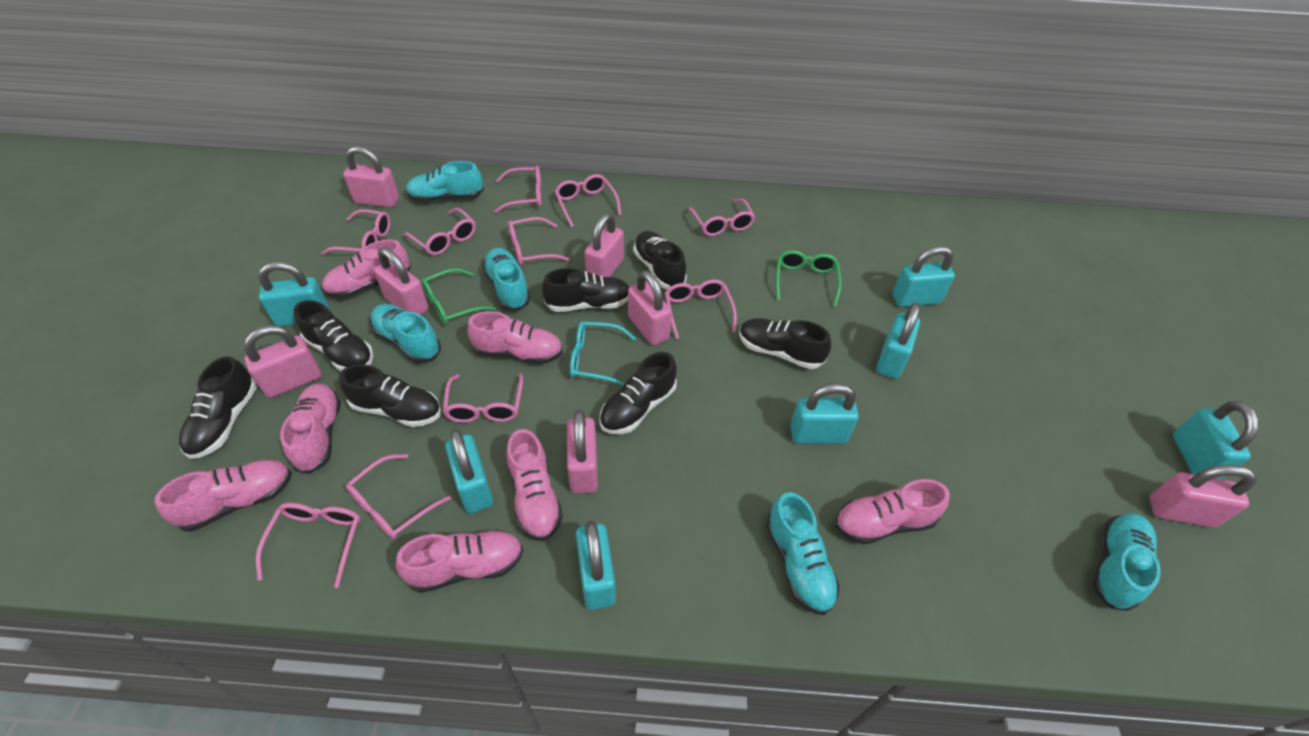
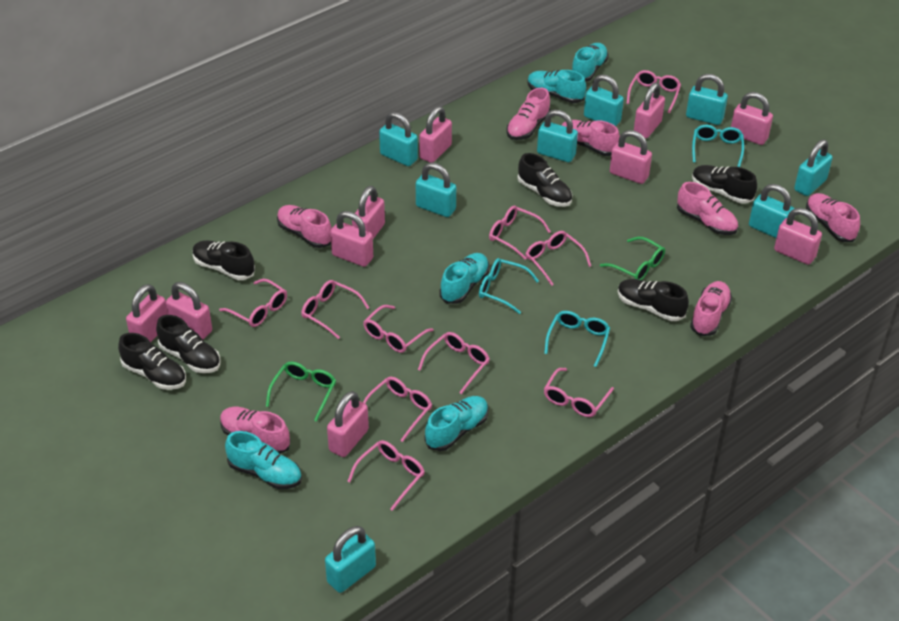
black shoe: 7 -> 6
pink padlock: 7 -> 10
turquoise glasses: 1 -> 3
turquoise padlock: 7 -> 8

